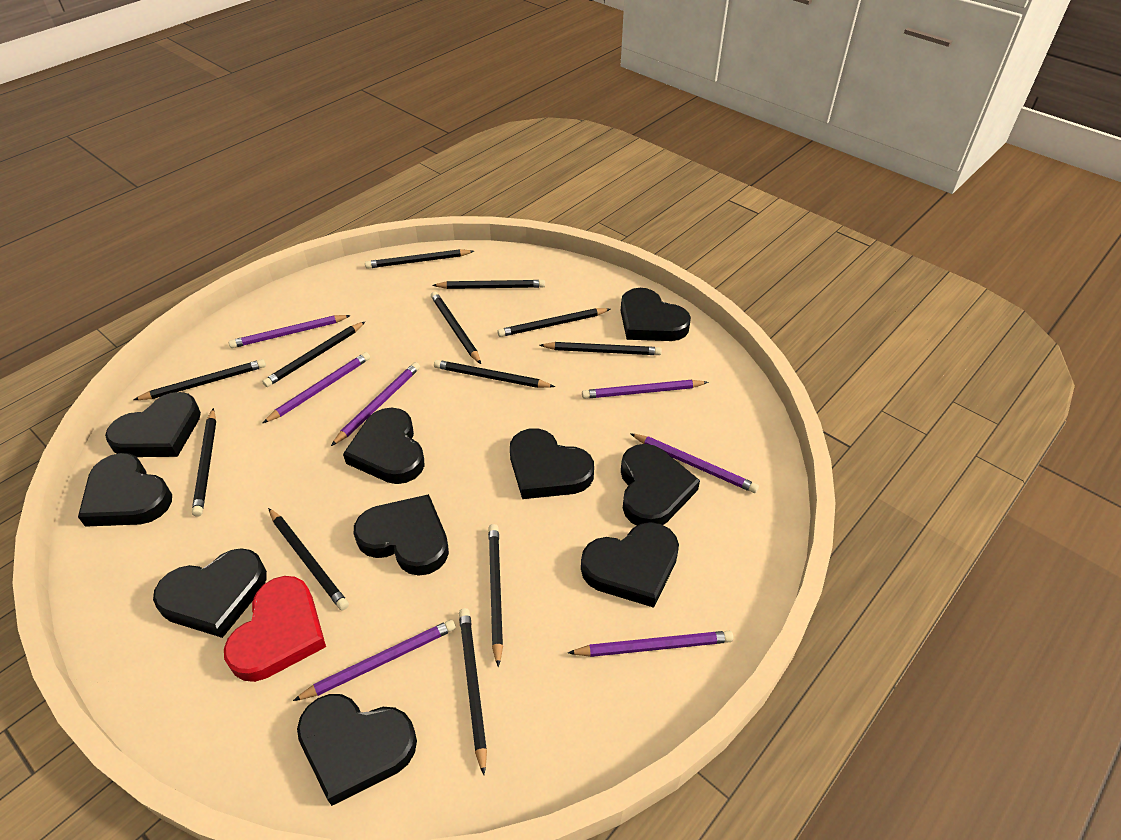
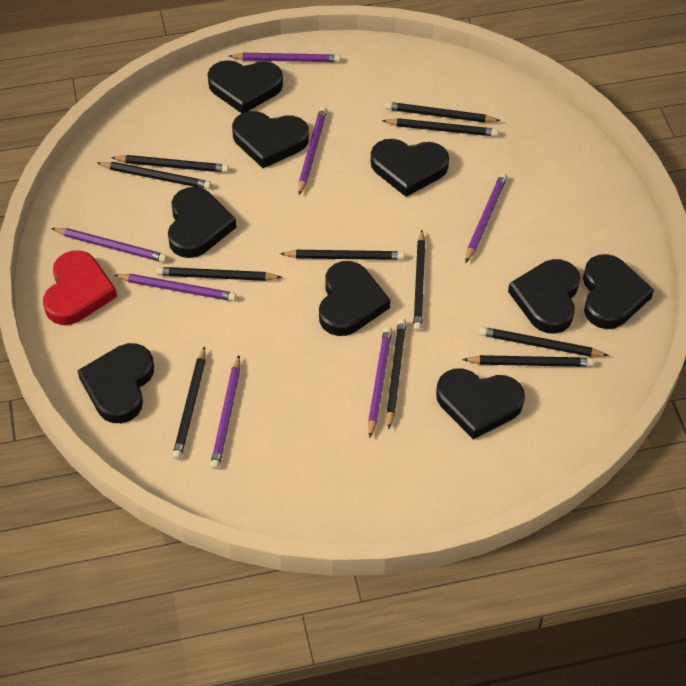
black heart: 10 -> 9
black pencil: 12 -> 11

